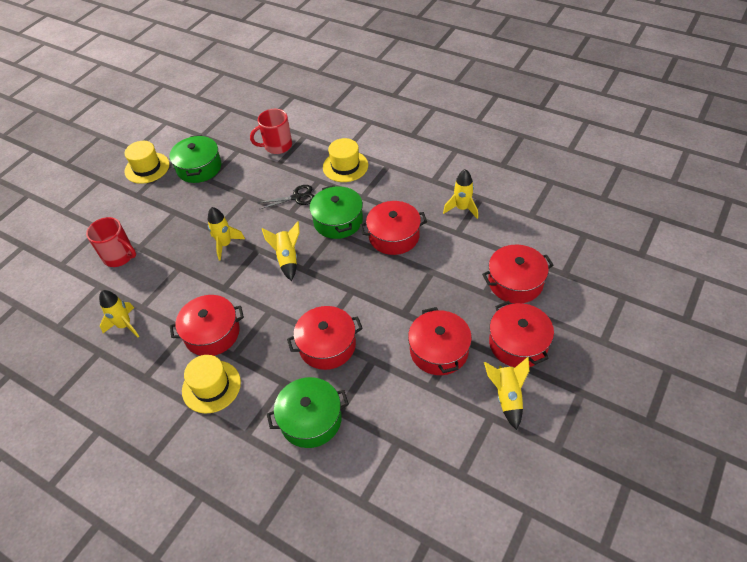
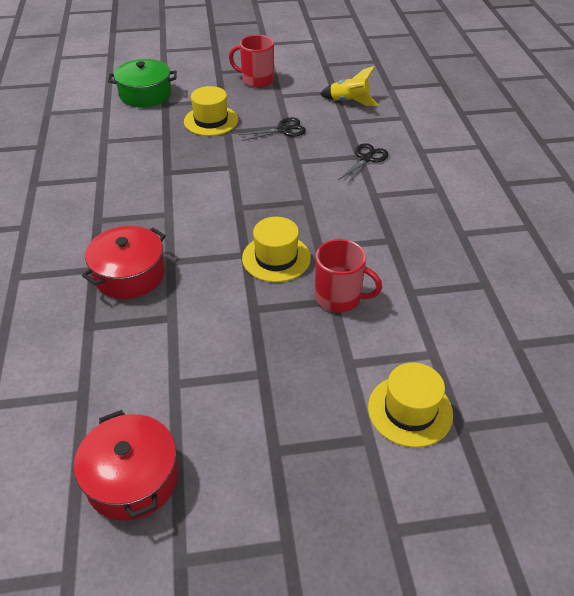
black scissors: 1 -> 2
green pot: 3 -> 1
red pot: 6 -> 2
yellow rocket: 5 -> 1

